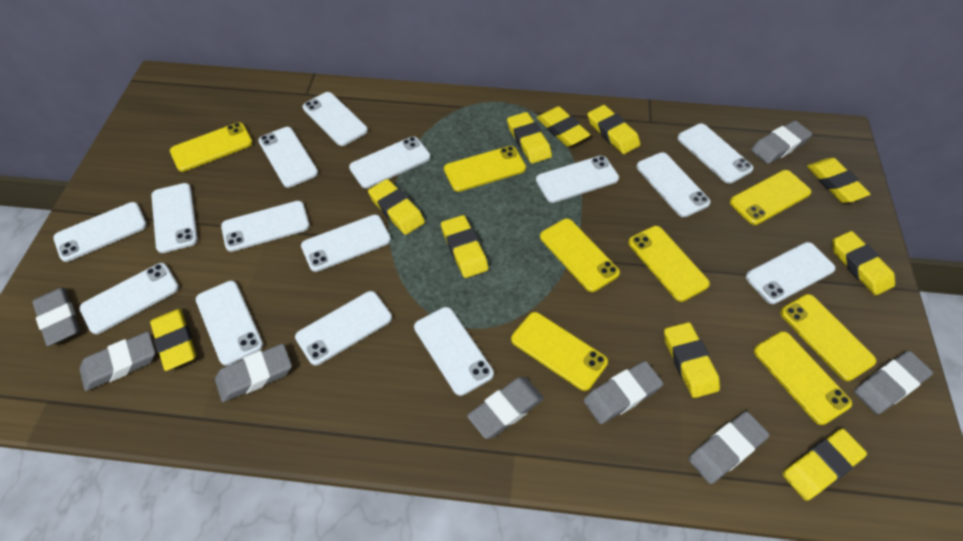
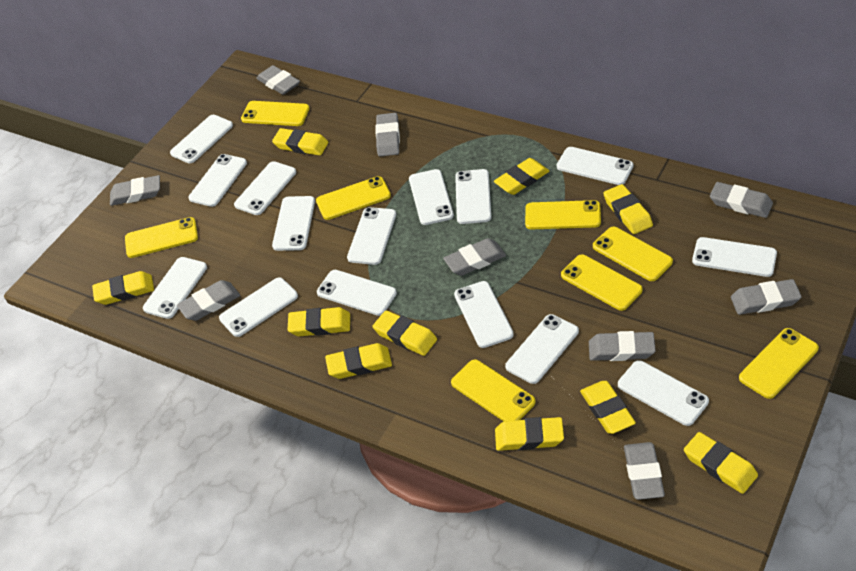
grey eraser: 8 -> 9

